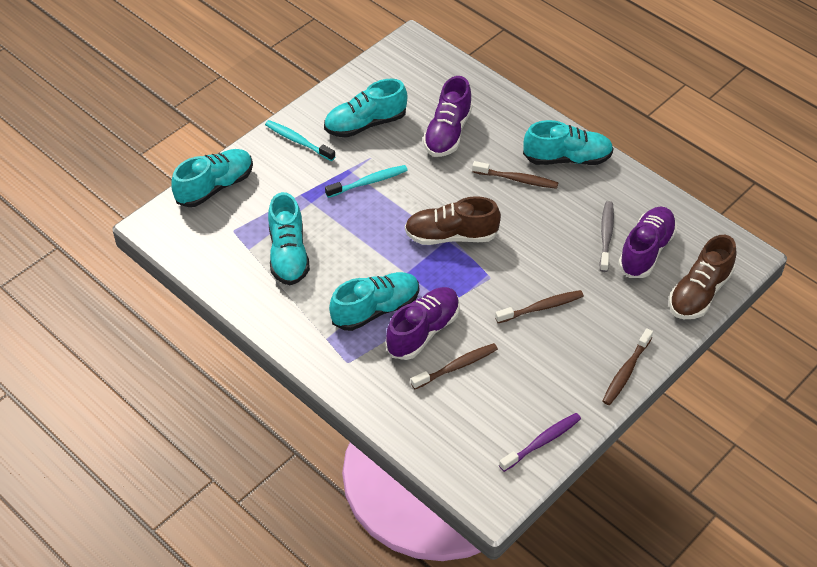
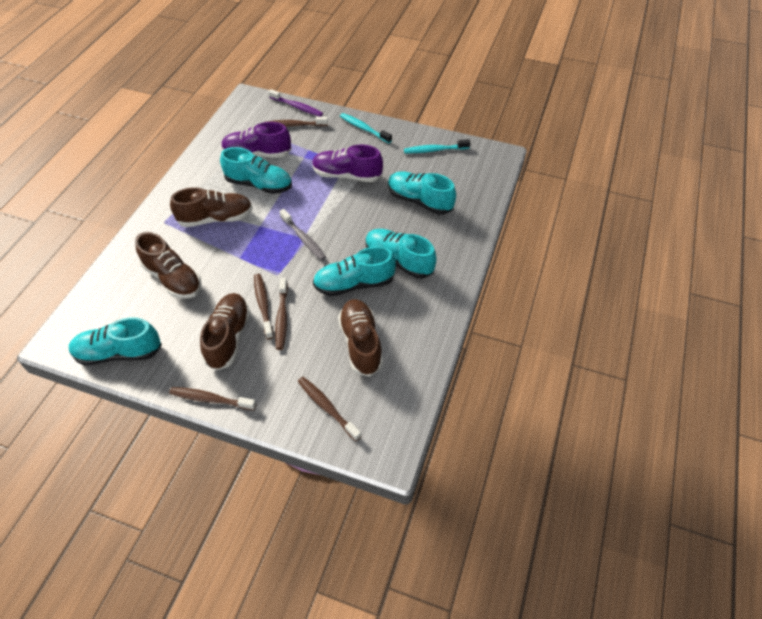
brown shoe: 2 -> 4
brown toothbrush: 4 -> 5
purple shoe: 3 -> 2

